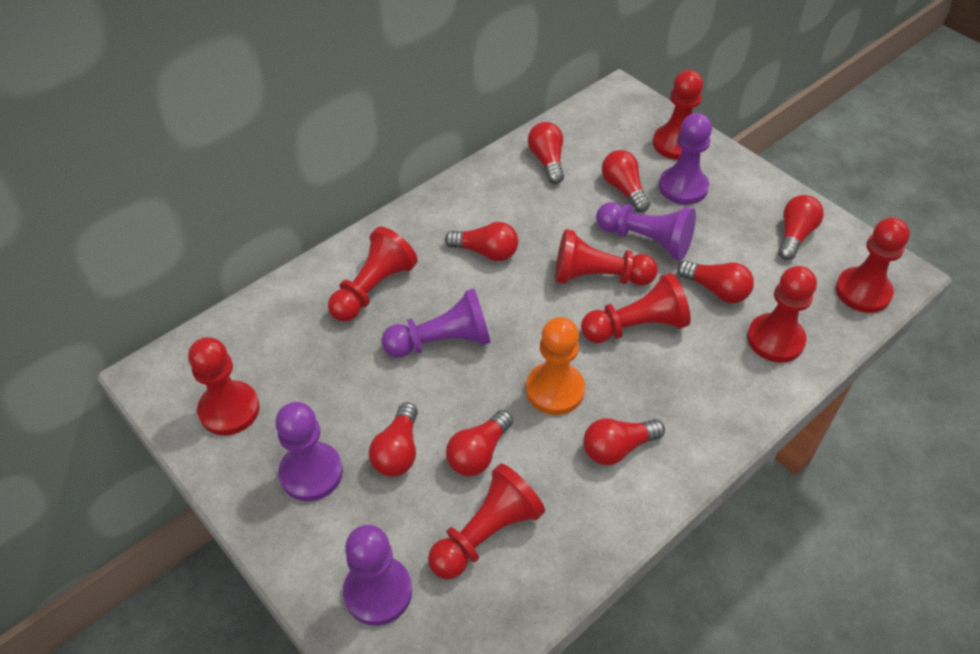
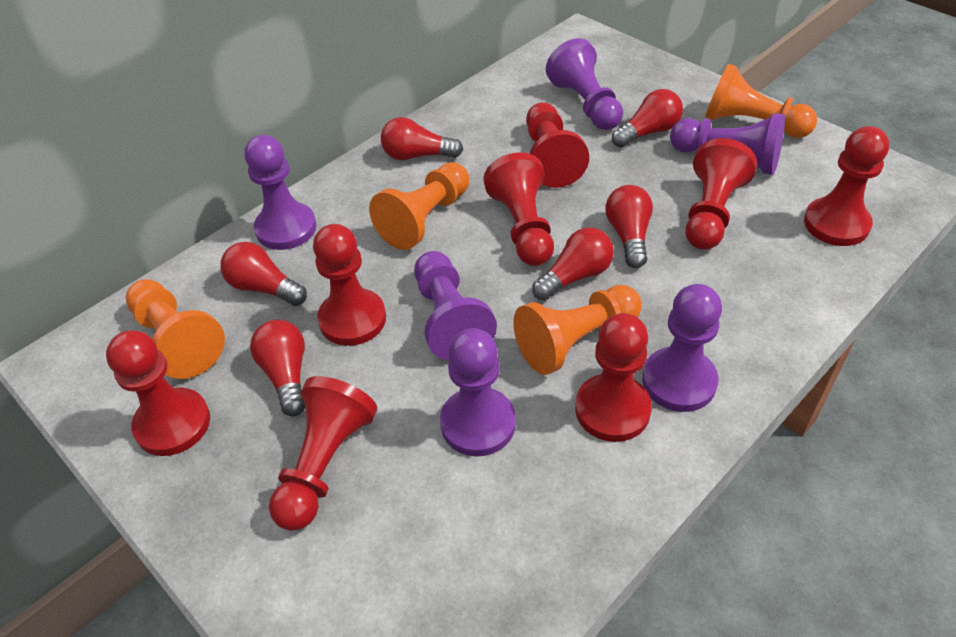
orange pawn: 1 -> 4
purple pawn: 5 -> 6
red light bulb: 8 -> 6

